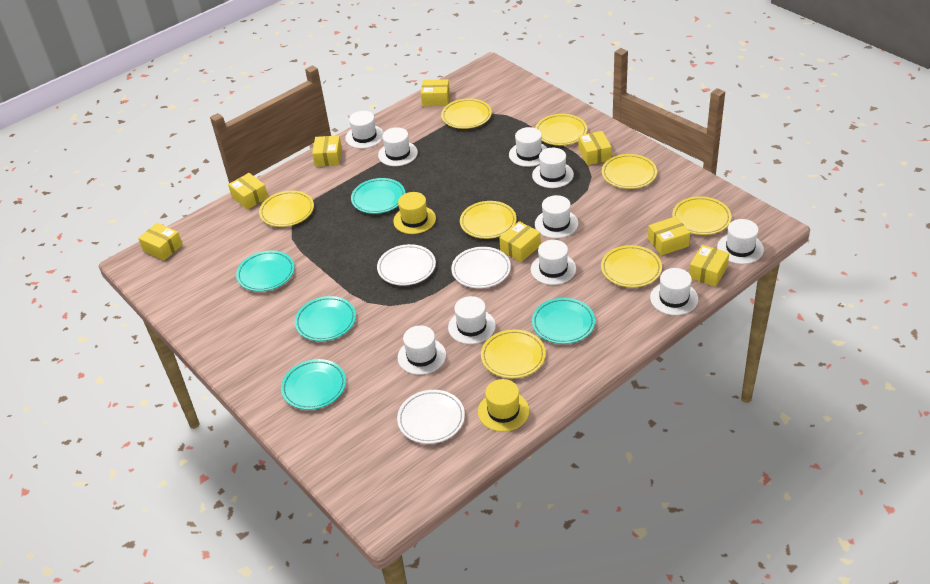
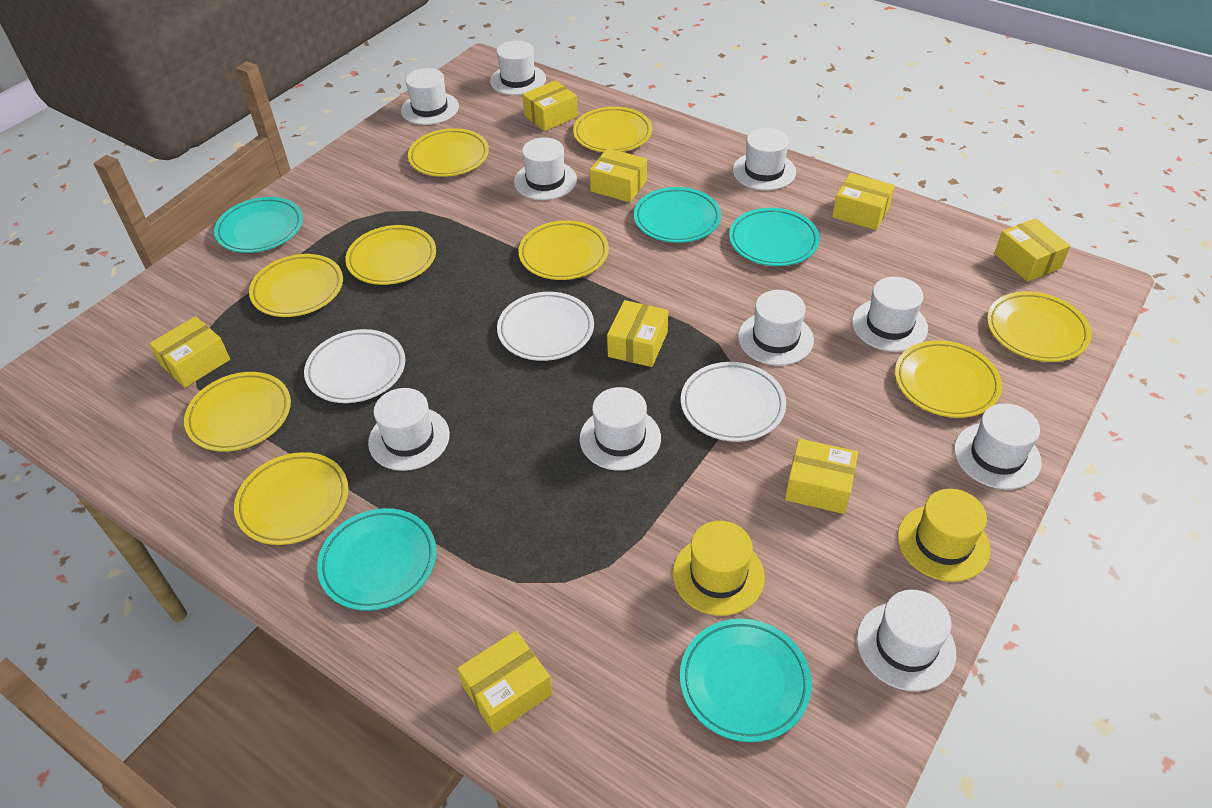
yellow plate: 8 -> 9

